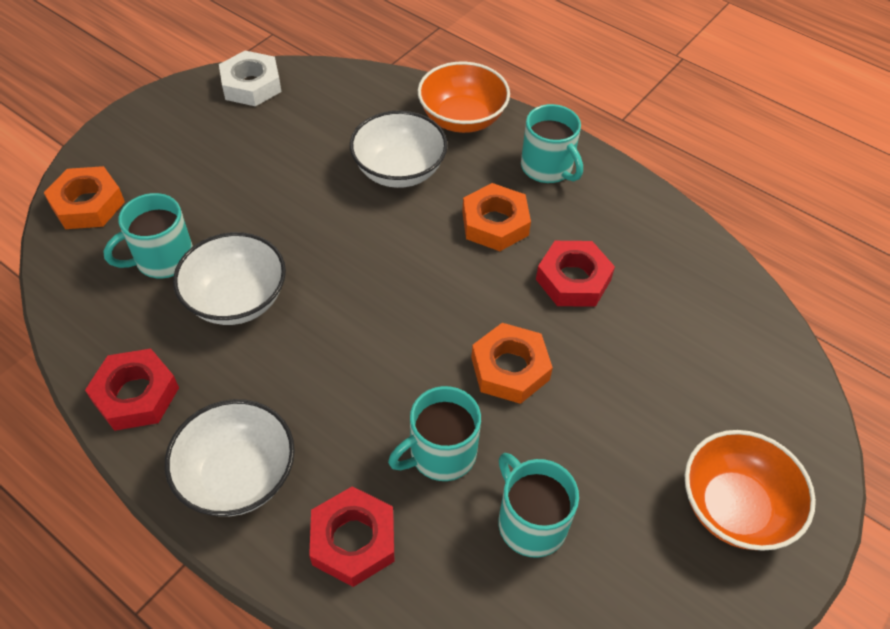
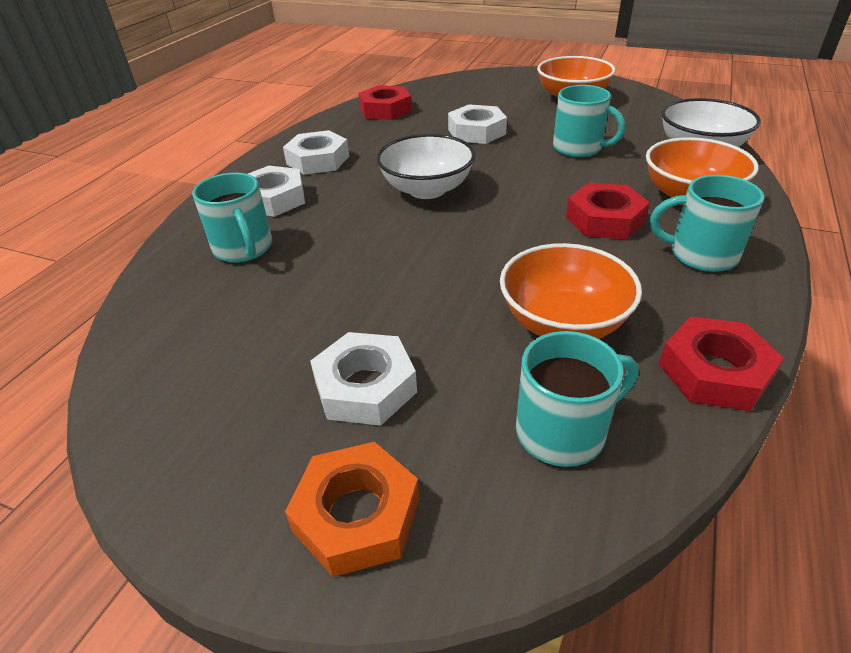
orange bowl: 2 -> 3
orange nut: 3 -> 1
white bowl: 3 -> 2
white nut: 1 -> 4

